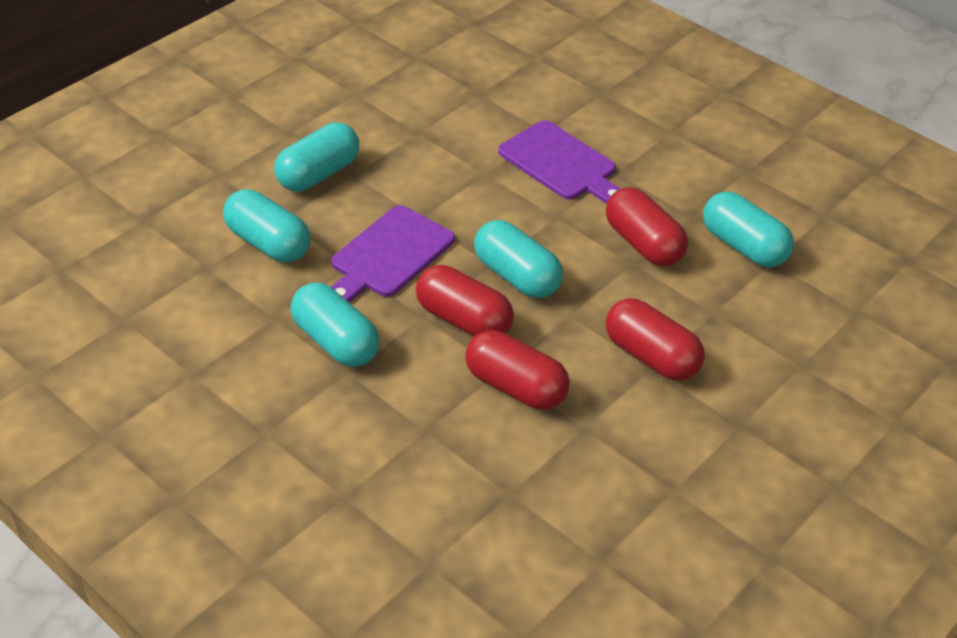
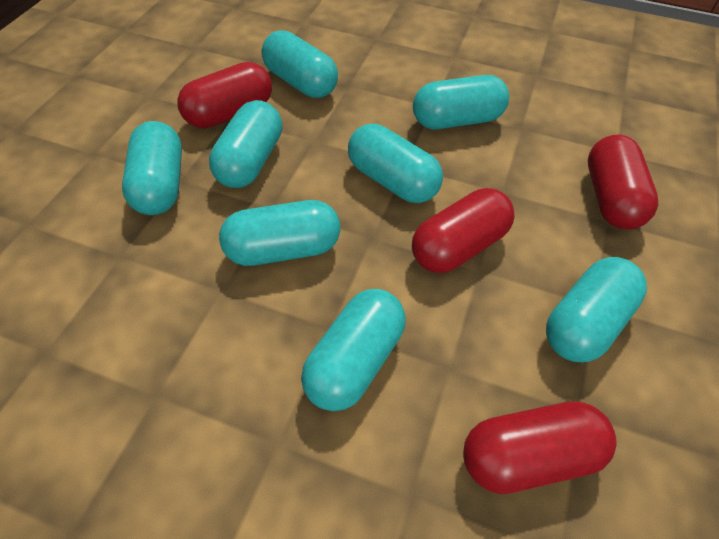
purple cutting board: 2 -> 0
turquoise capsule: 5 -> 8

